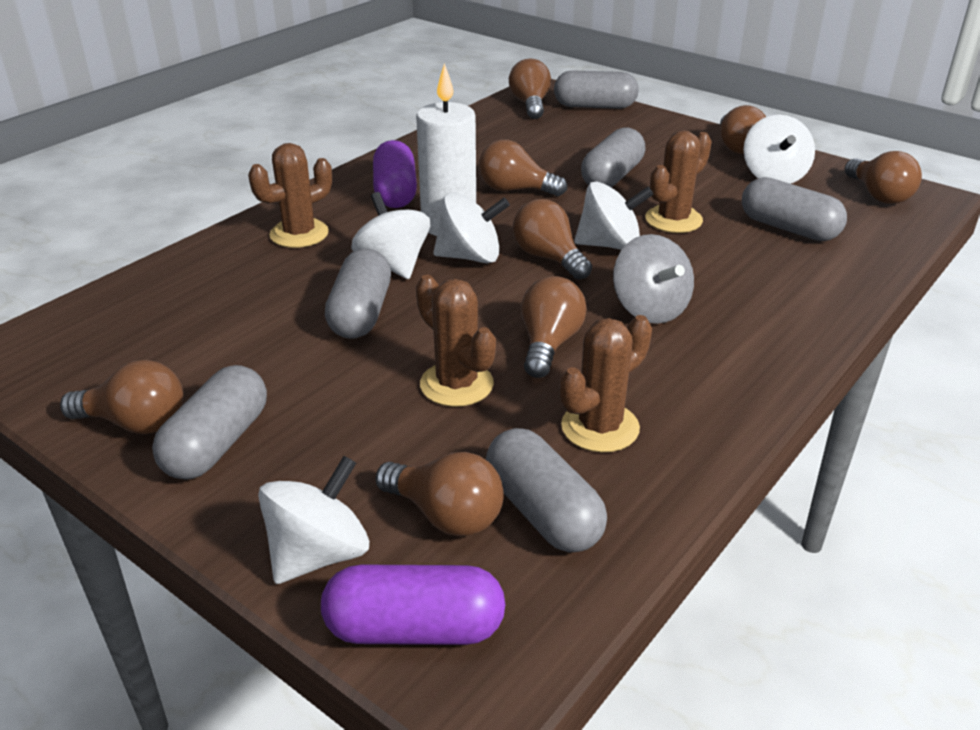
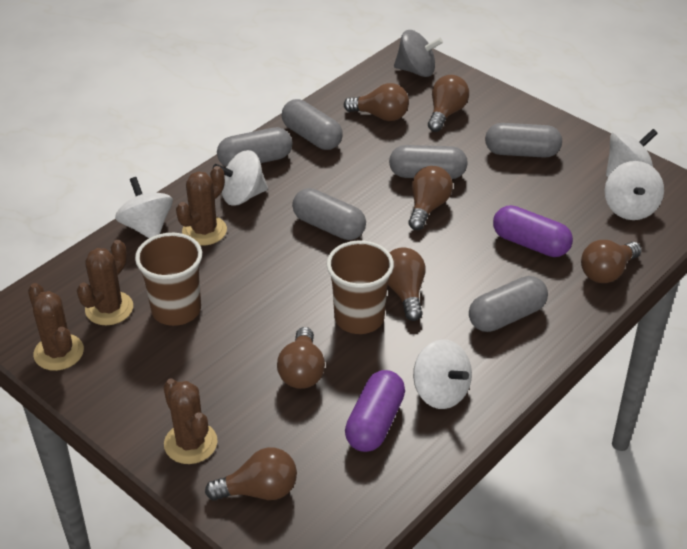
brown cup: 0 -> 2
brown light bulb: 8 -> 7
white candle: 1 -> 0

